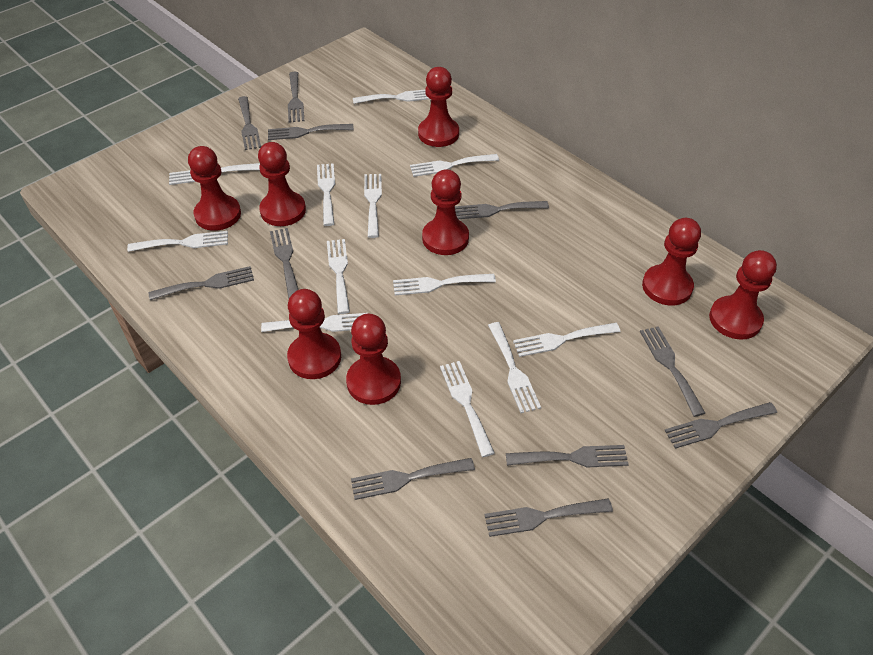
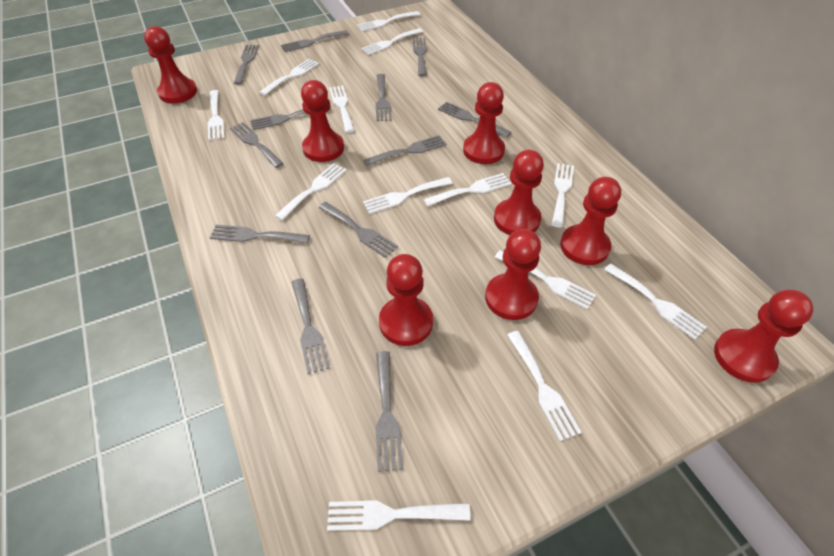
grey fork: 11 -> 12
white fork: 12 -> 13

